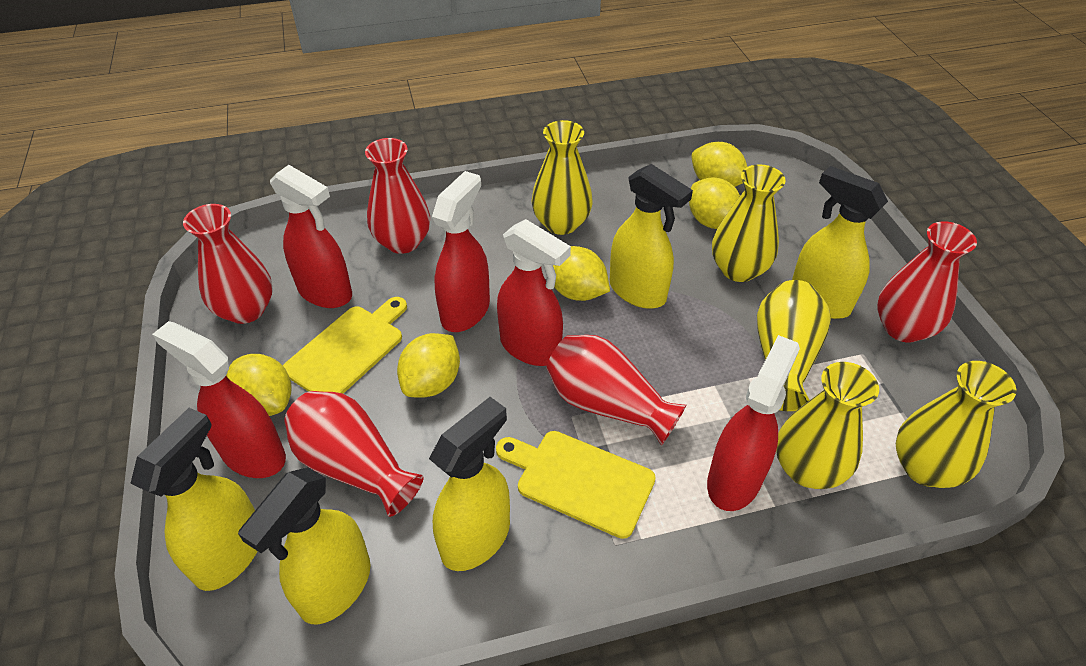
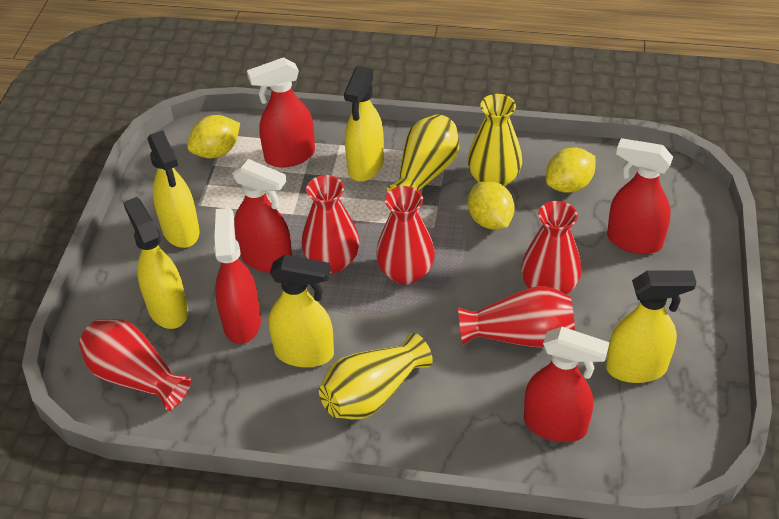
yellow cutting board: 2 -> 0
yellow lemon: 5 -> 3
yellow vase: 5 -> 3

